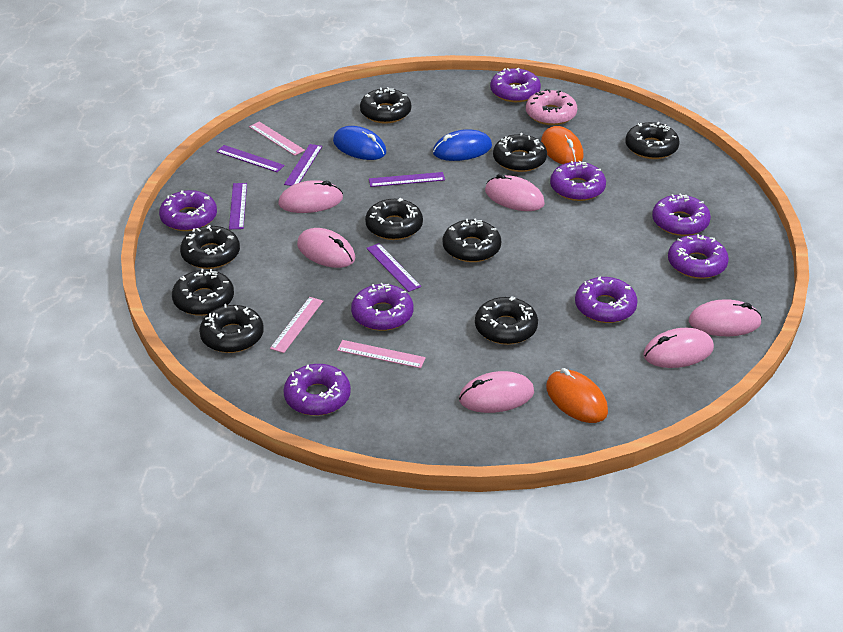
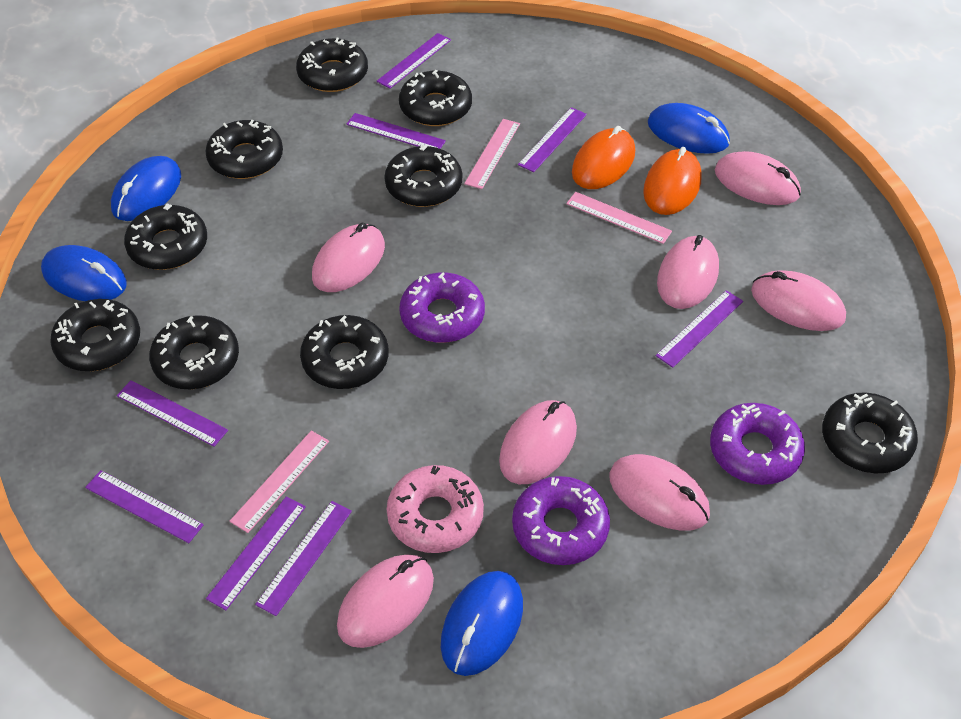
blue mouse: 2 -> 4
pink mouse: 6 -> 7
purple donut: 8 -> 3
purple ruler: 5 -> 8

